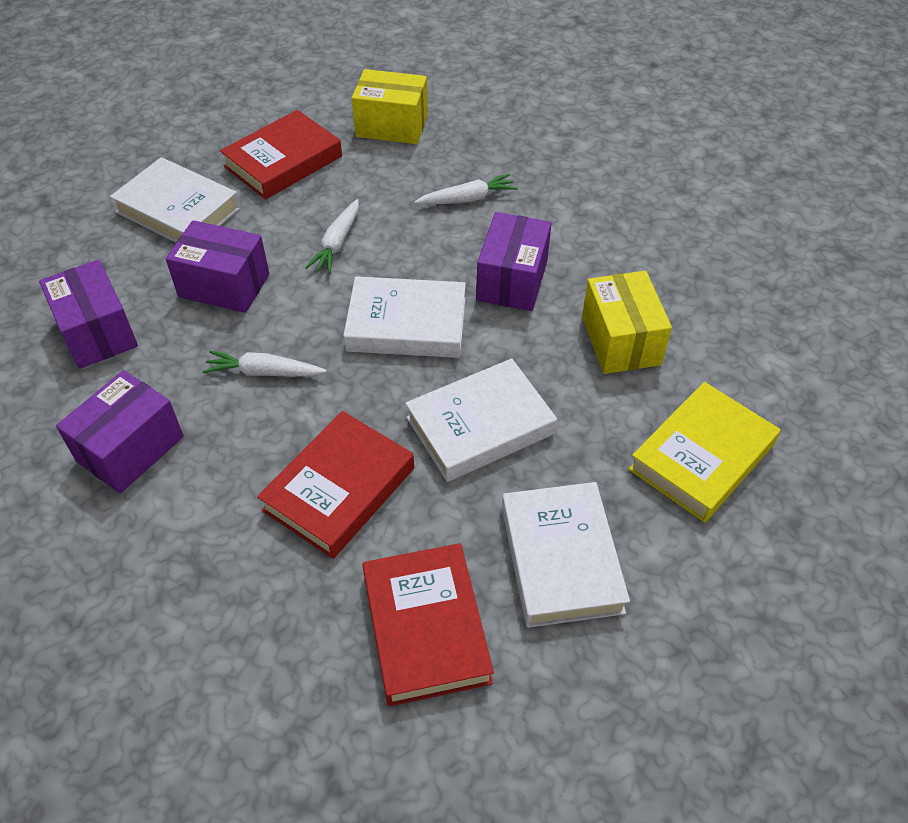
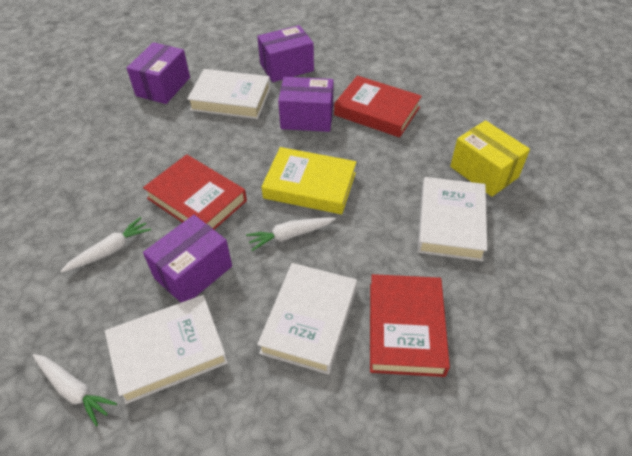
yellow box: 2 -> 1

